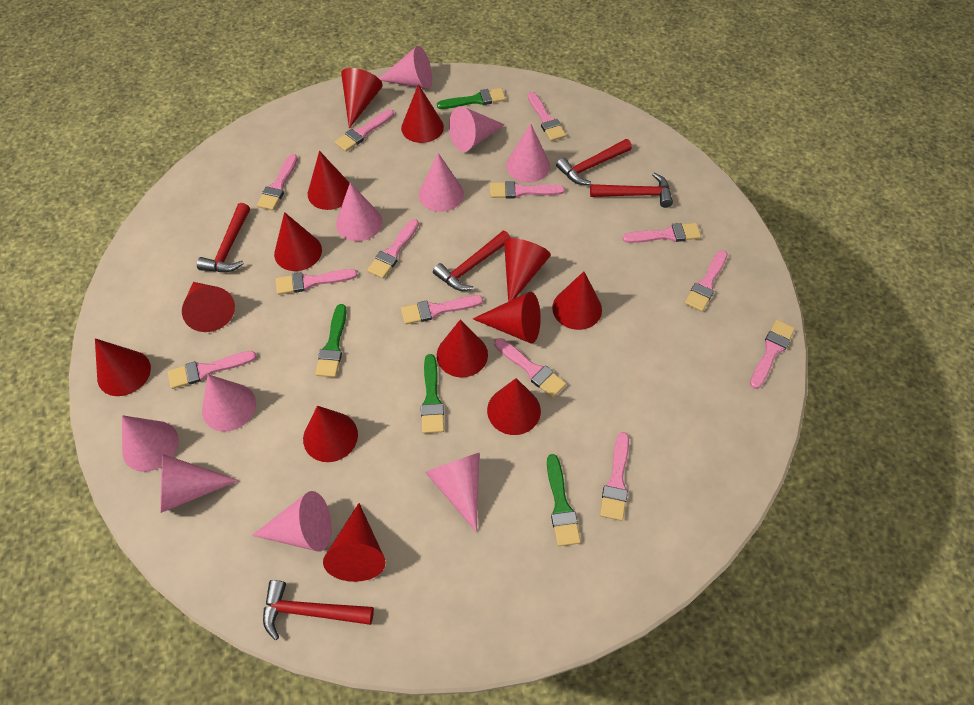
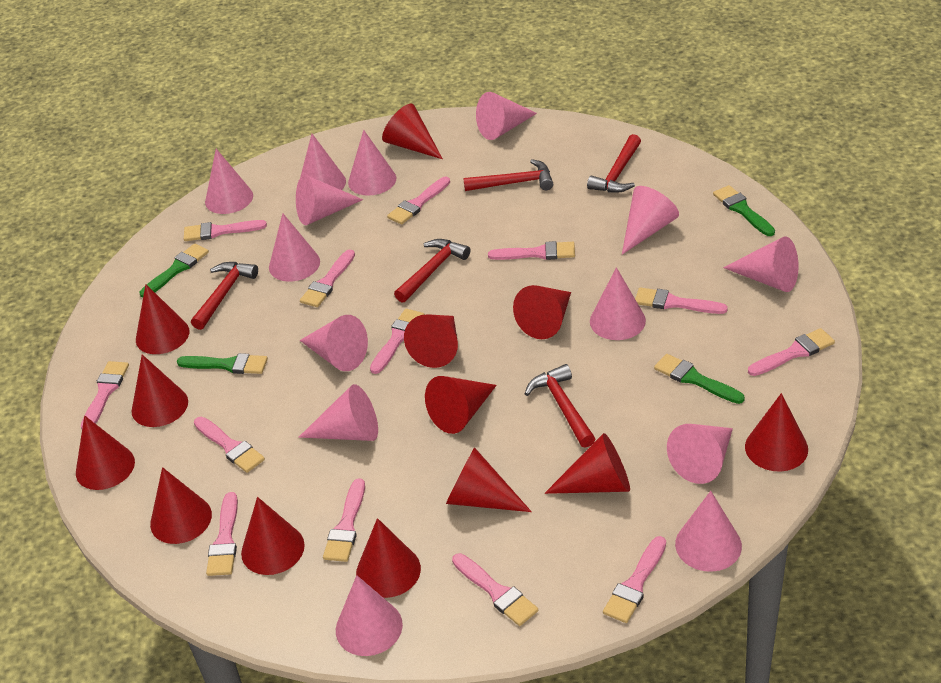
pink cone: 10 -> 14

